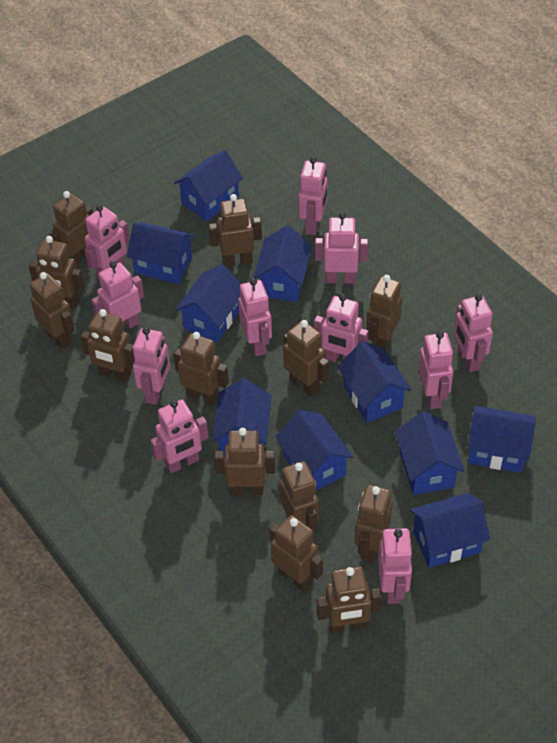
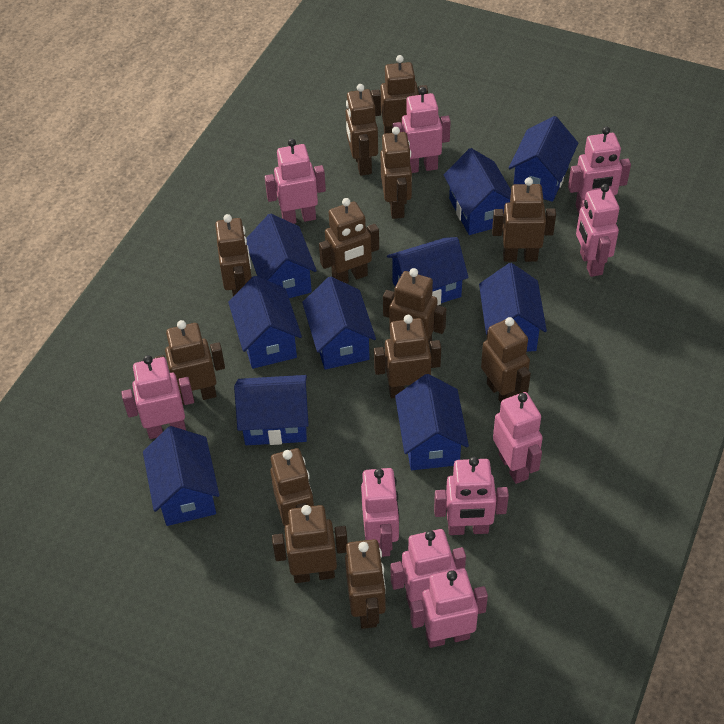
pink robot: 11 -> 10

